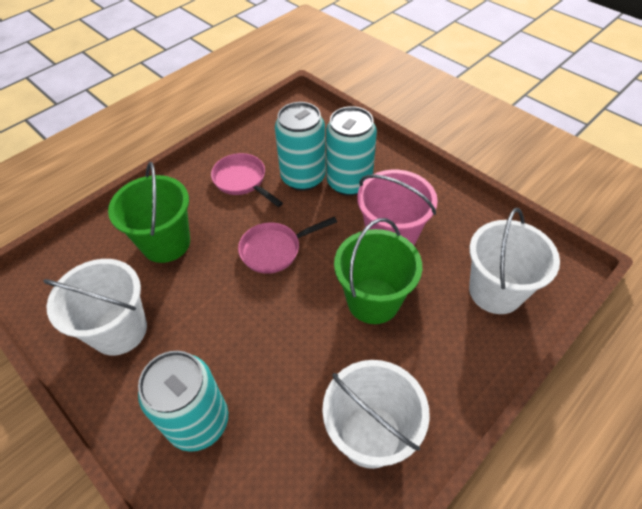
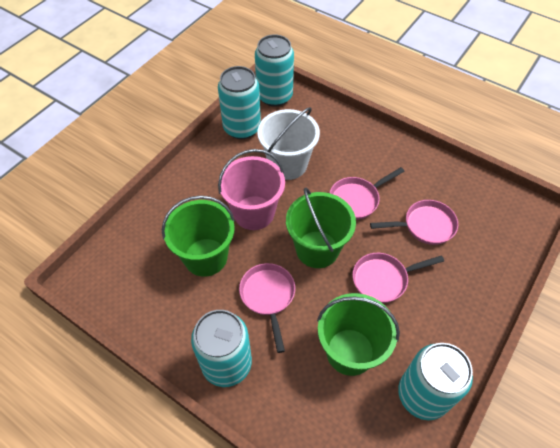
green bucket: 2 -> 3
pink pan: 2 -> 4
turquoise can: 3 -> 4
white bucket: 3 -> 1

